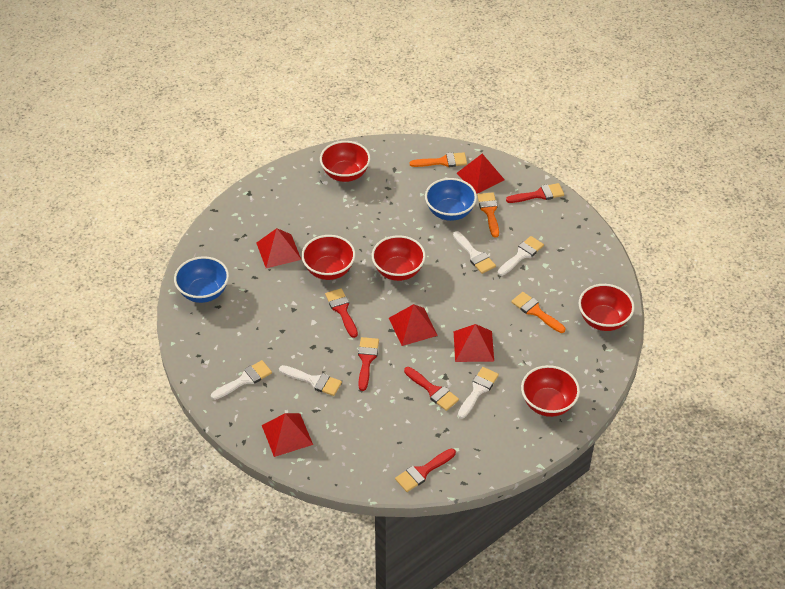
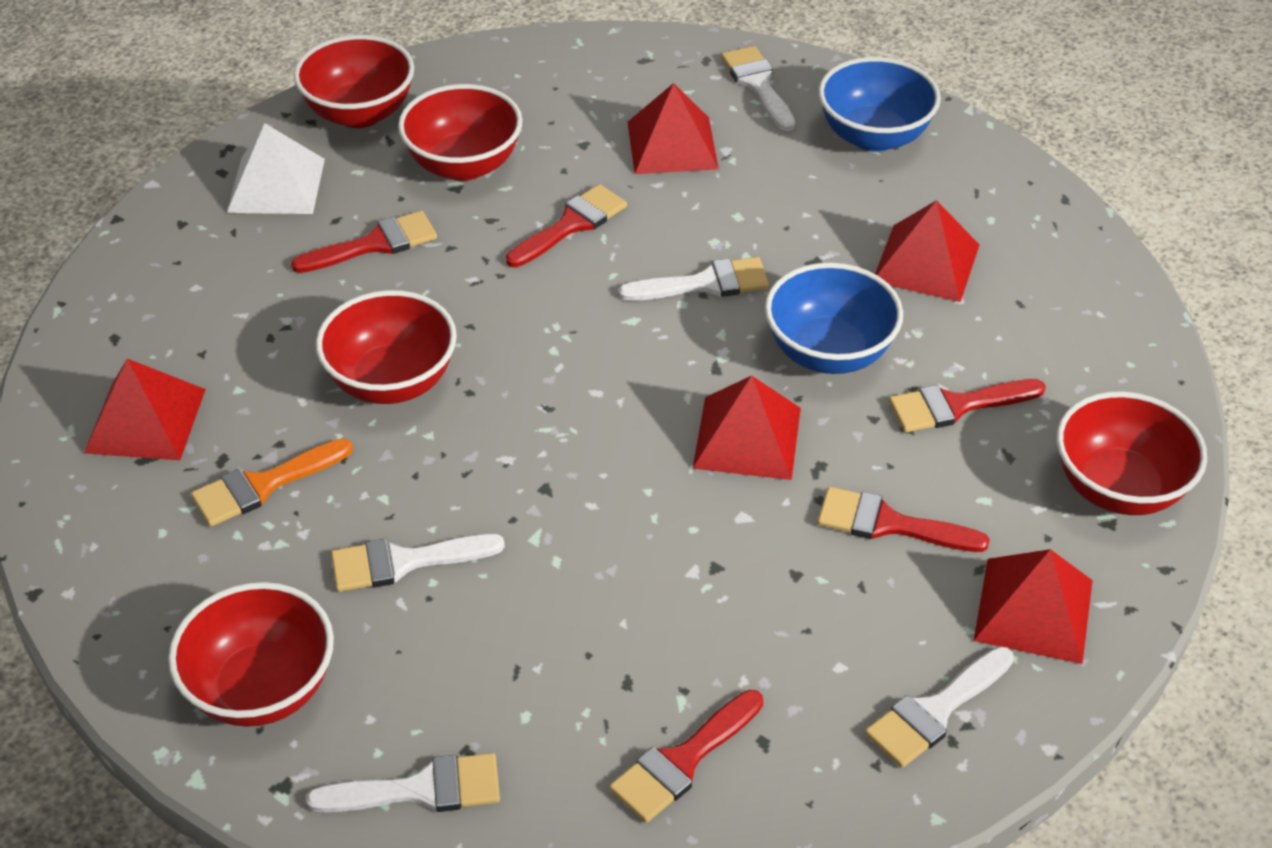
orange brush: 3 -> 1
white pyramid: 0 -> 1

